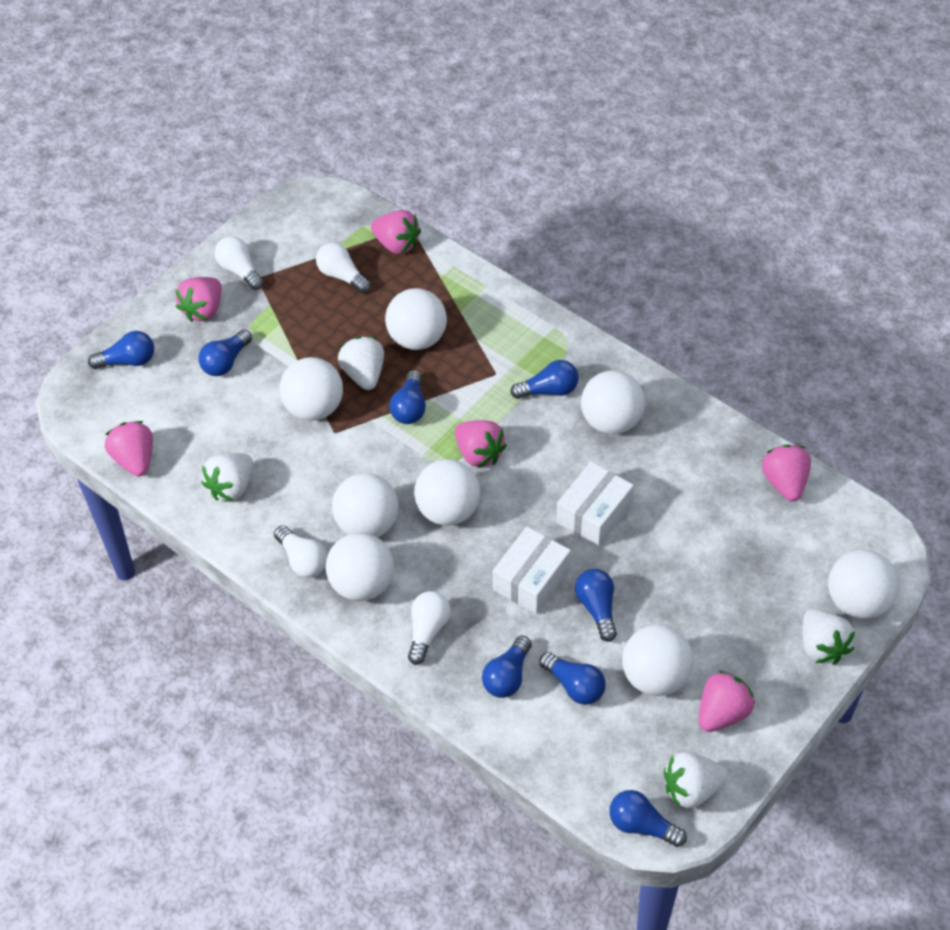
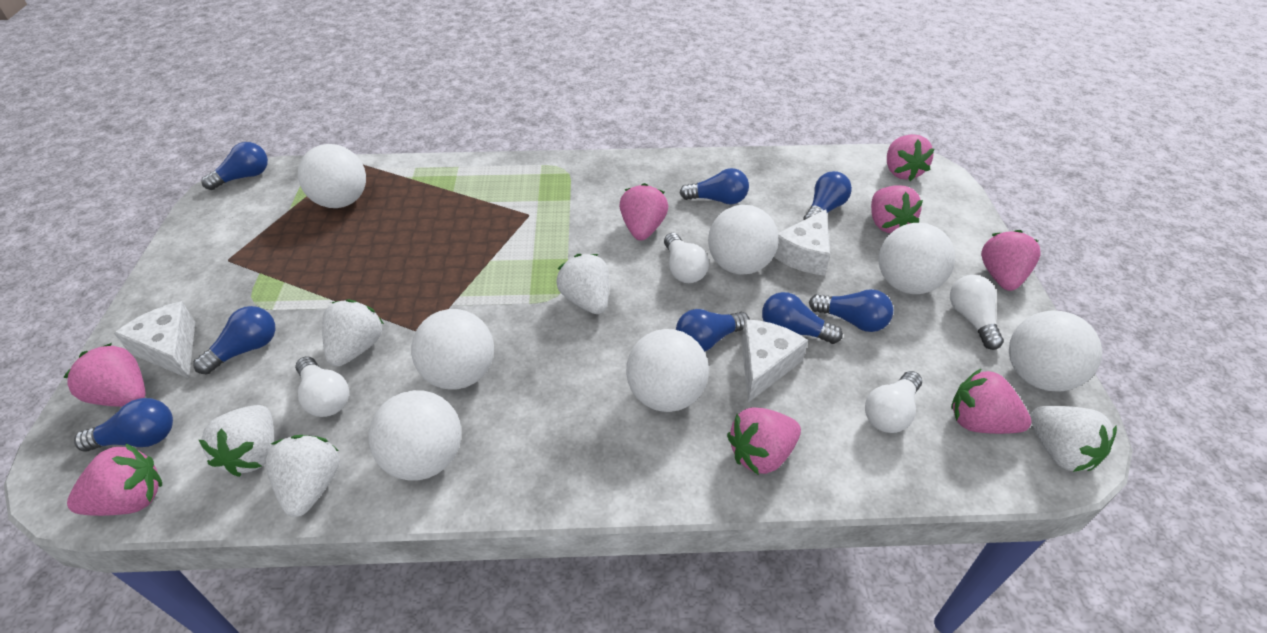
pink strawberry: 6 -> 8
white ball: 8 -> 7
white box: 2 -> 0
white cheese: 0 -> 3
white strawberry: 4 -> 5

